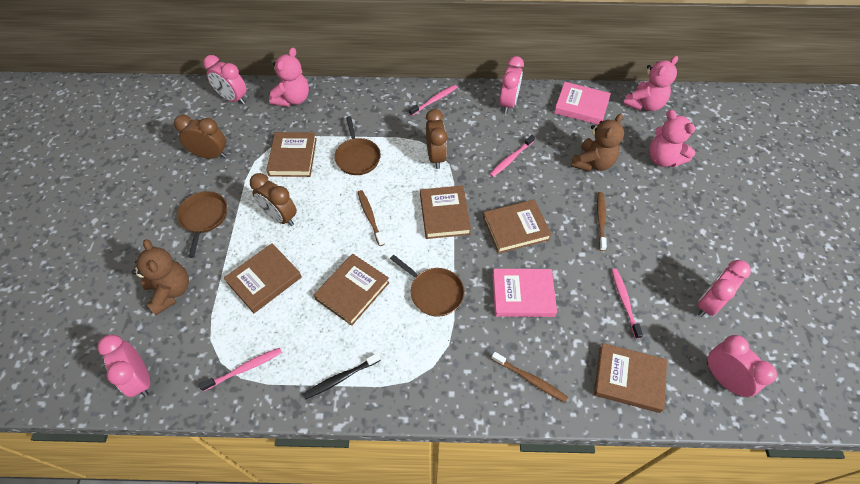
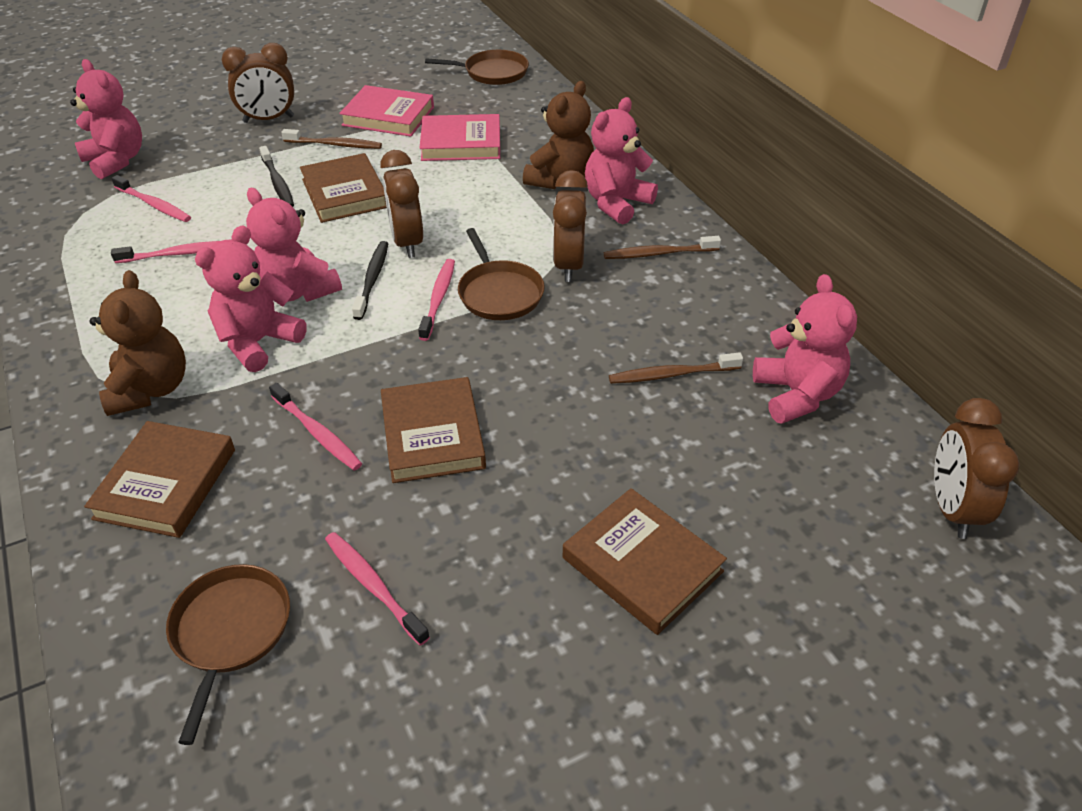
black toothbrush: 1 -> 2
brown book: 6 -> 4
brown clock: 3 -> 4
pink clock: 5 -> 0
pink teddy bear: 3 -> 5
pink toothbrush: 4 -> 5

